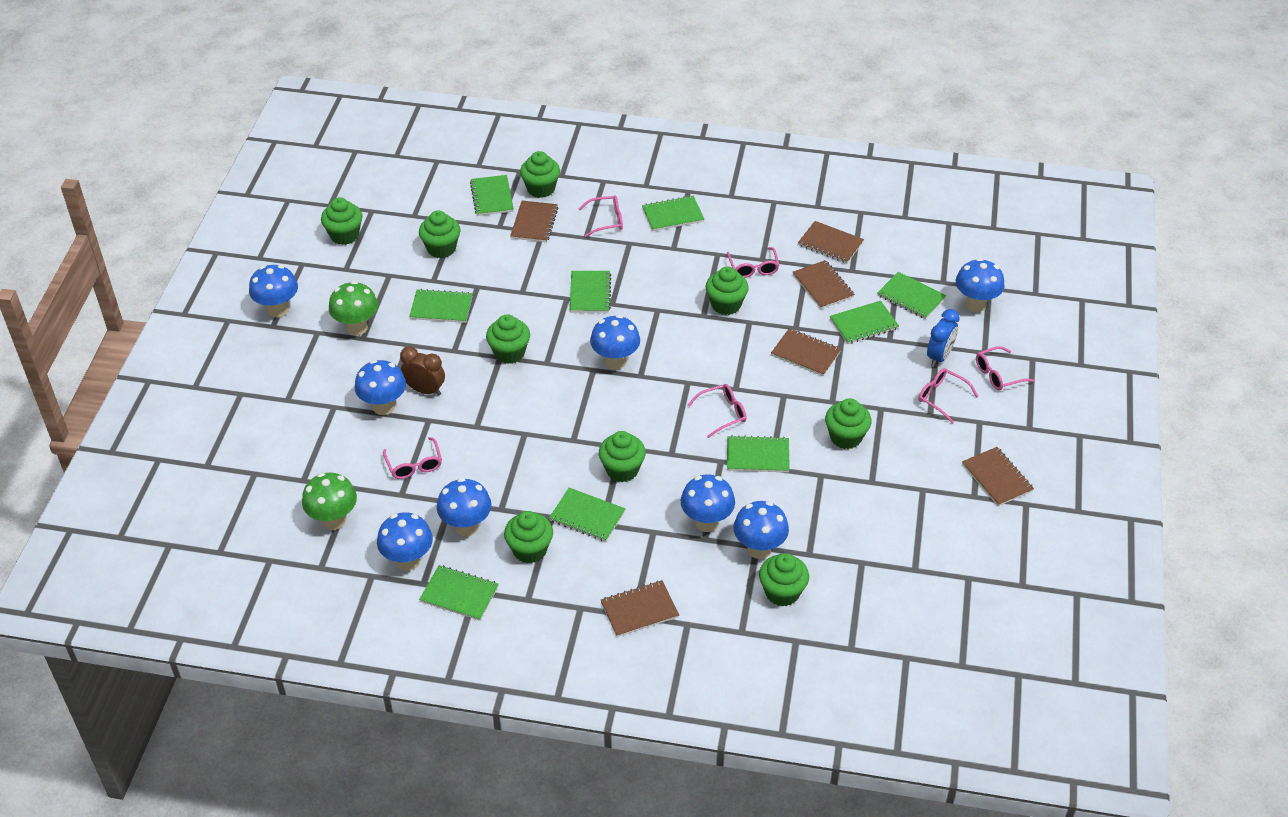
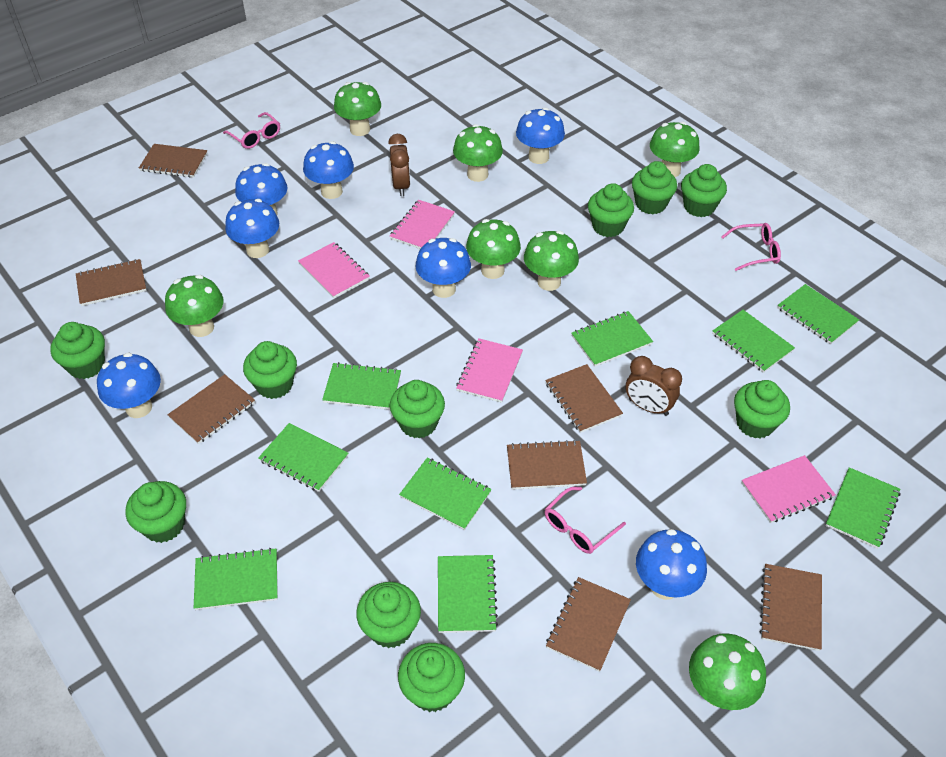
blue clock: 1 -> 0
blue mushroom: 8 -> 7
brown clock: 1 -> 2
brown notebook: 6 -> 7
green cupcake: 9 -> 10
green mushroom: 2 -> 7
pink glasses: 6 -> 3
pink notebook: 0 -> 4

